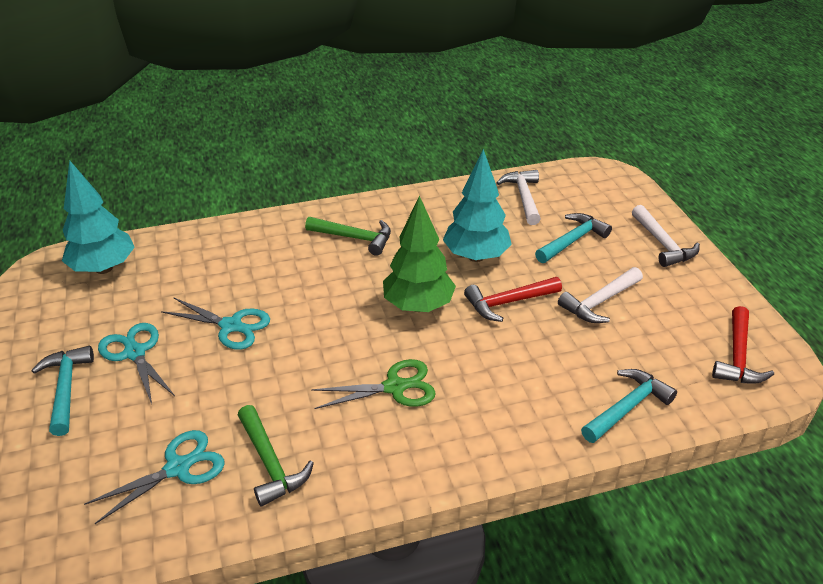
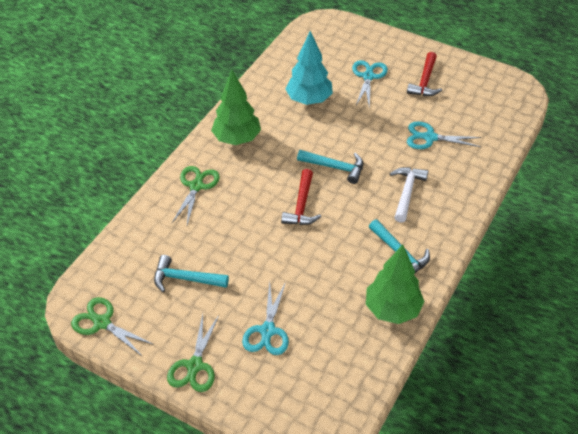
green hammer: 2 -> 0
green scissors: 1 -> 3
green tree: 1 -> 2
turquoise tree: 2 -> 1
white hammer: 3 -> 1

